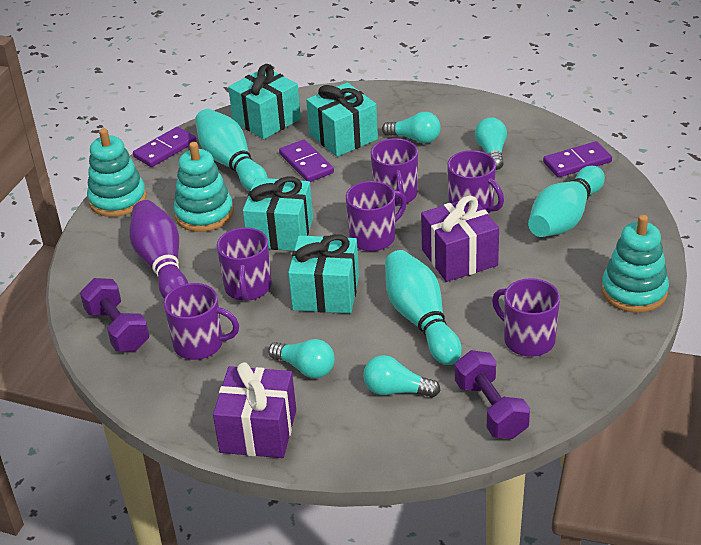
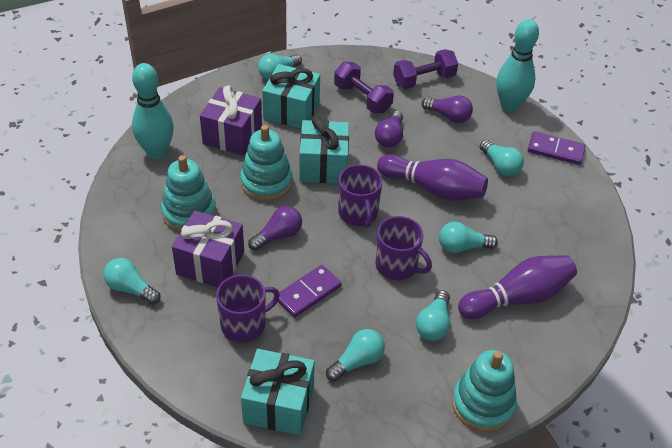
purple bowling pin: 1 -> 2
purple domino: 3 -> 2
purple light bulb: 0 -> 3
purple mug: 6 -> 3
turquoise bowling pin: 3 -> 2
turquoise gift: 4 -> 3
turquoise light bulb: 4 -> 6

